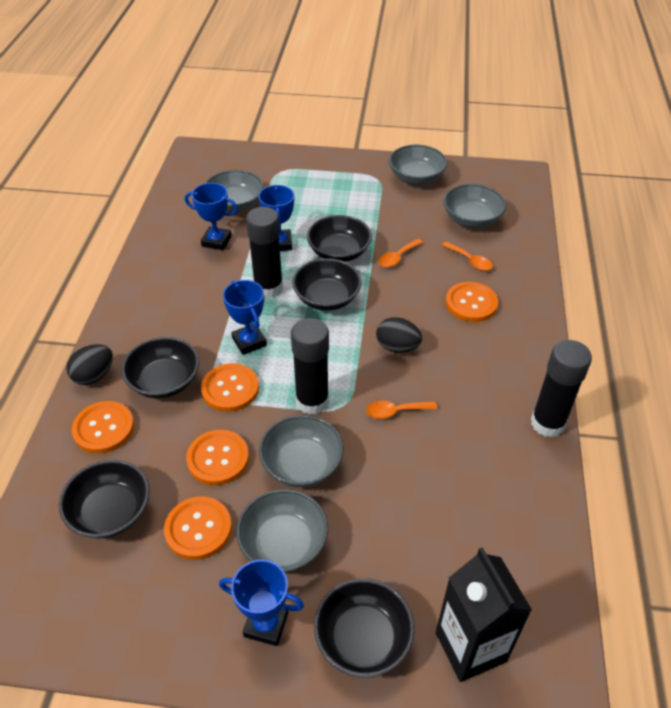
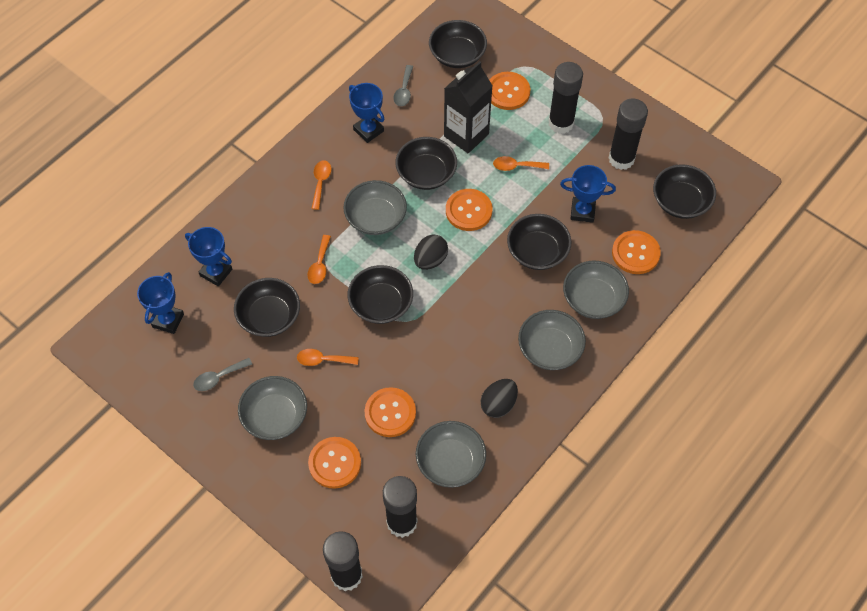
black bowl: 5 -> 6
black glue stick: 3 -> 4
grey spoon: 0 -> 2
orange spoon: 3 -> 4

